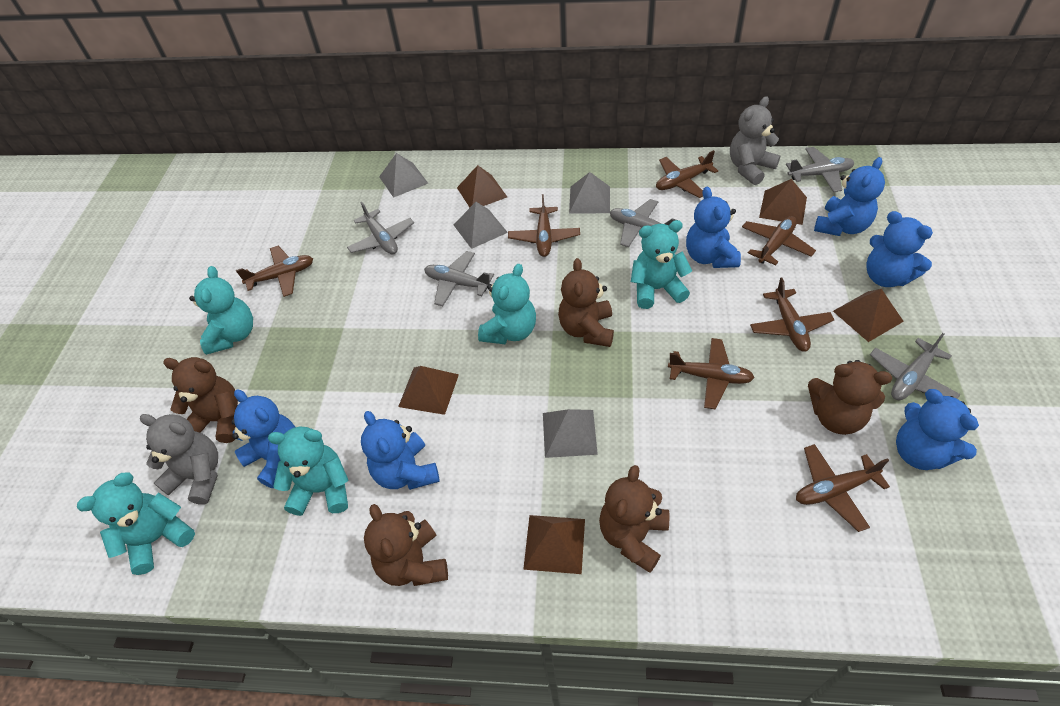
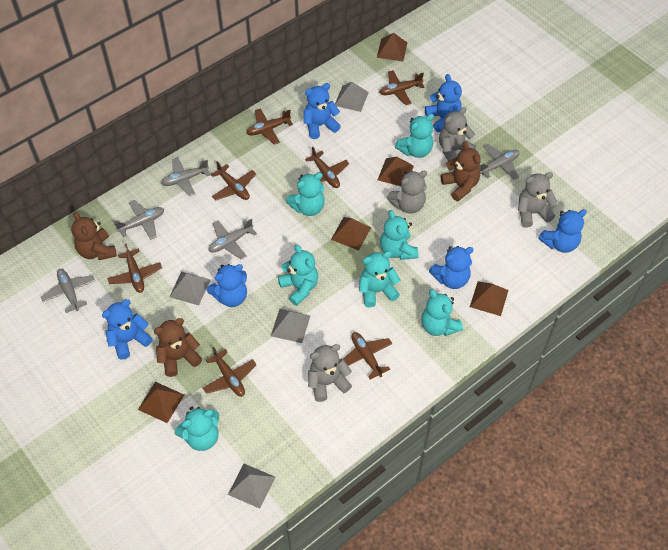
brown teddy bear: 5 -> 3
grey teddy bear: 2 -> 4
turquoise teddy bear: 5 -> 7

